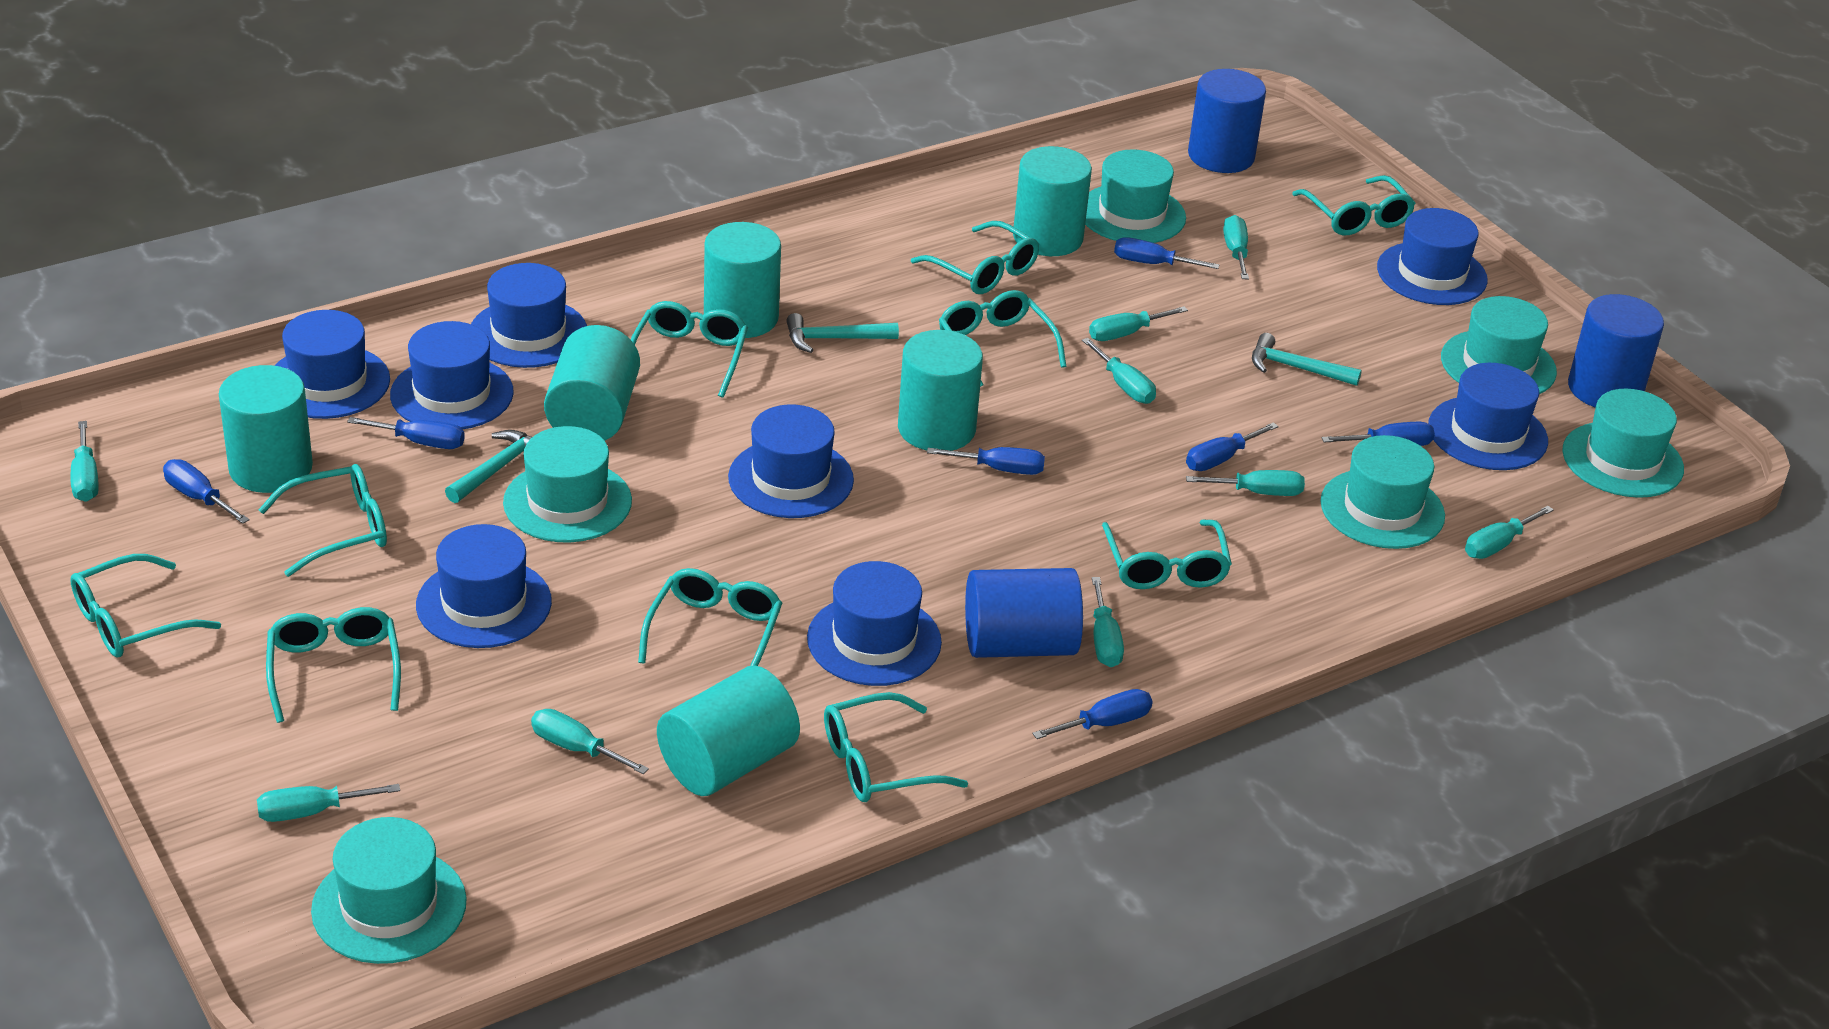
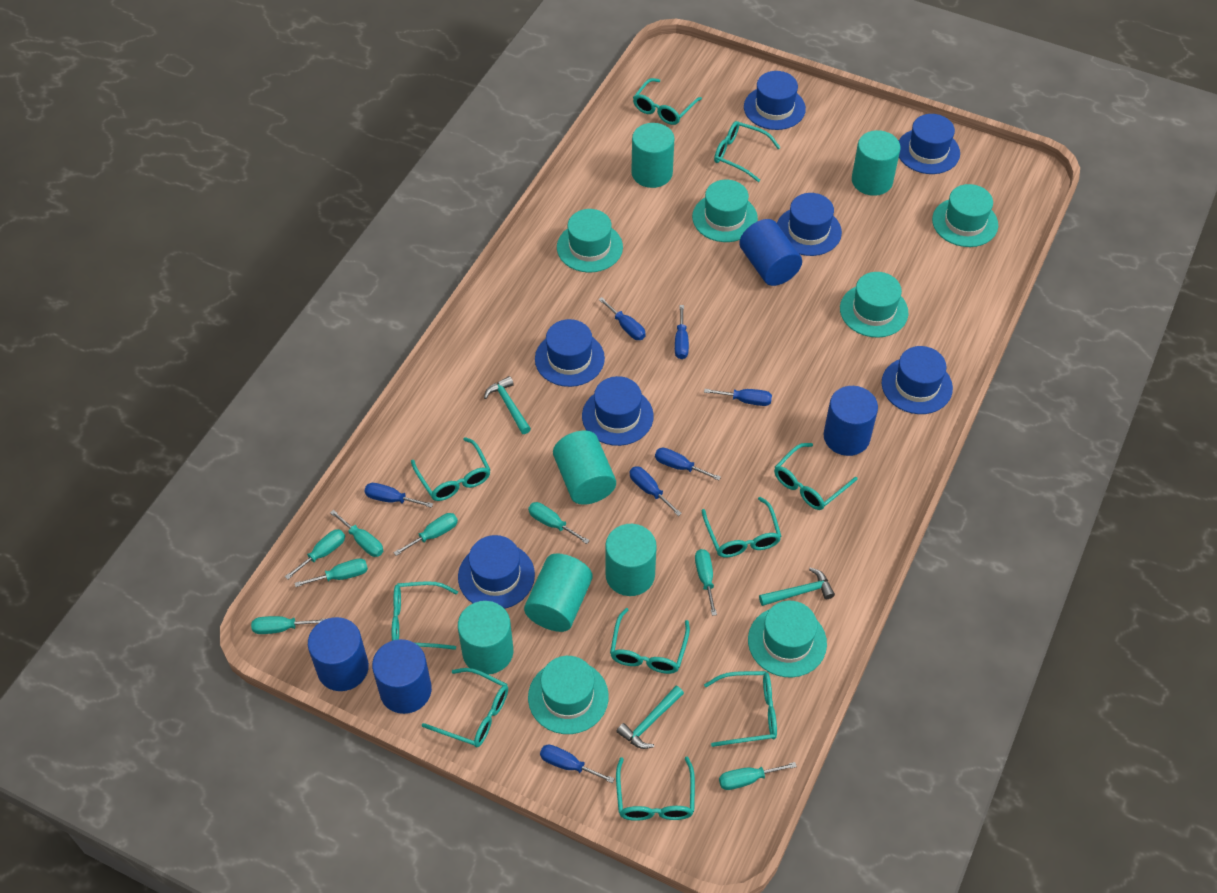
blue cylinder: 3 -> 4
blue hat: 8 -> 7
turquoise screwdriver: 9 -> 8

